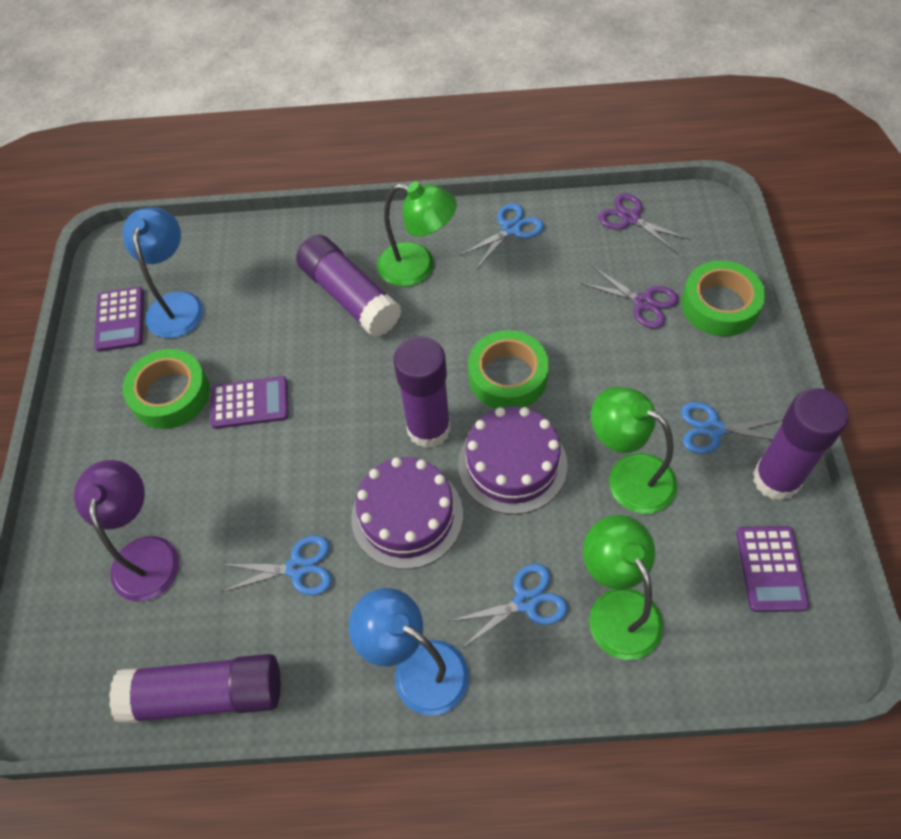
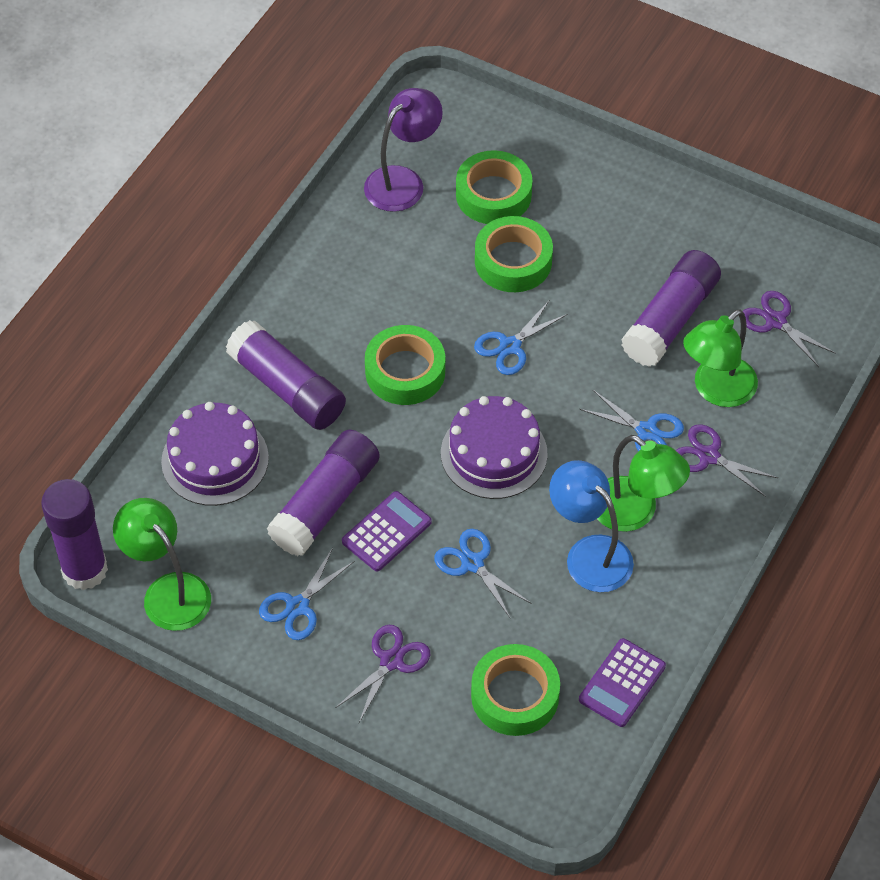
blue lamp: 2 -> 1
green tape: 3 -> 4
purple calculator: 3 -> 2
purple scissors: 2 -> 3

